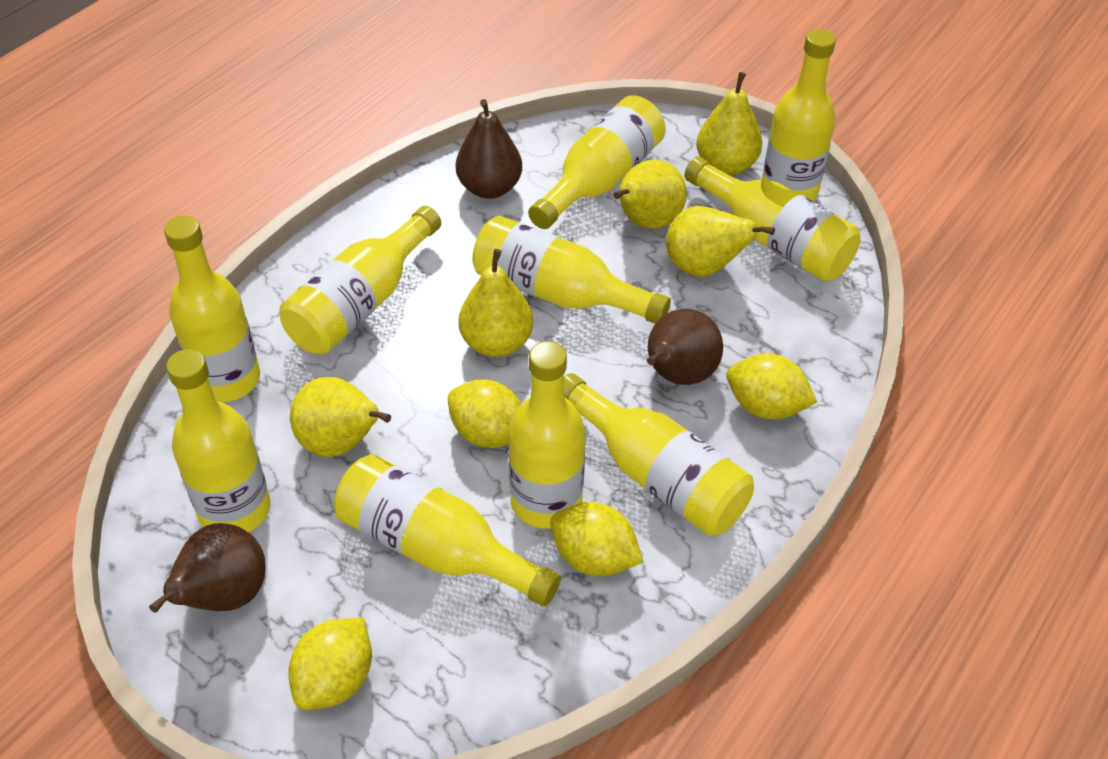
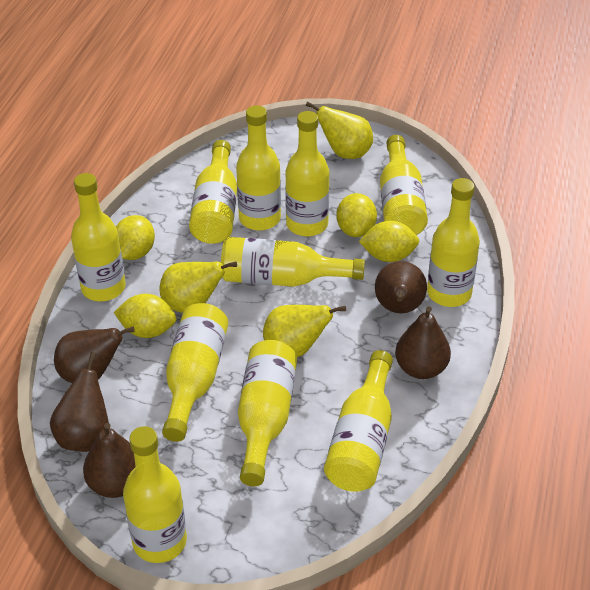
brown pear: 3 -> 5
yellow bottle: 10 -> 11
yellow pear: 5 -> 3

